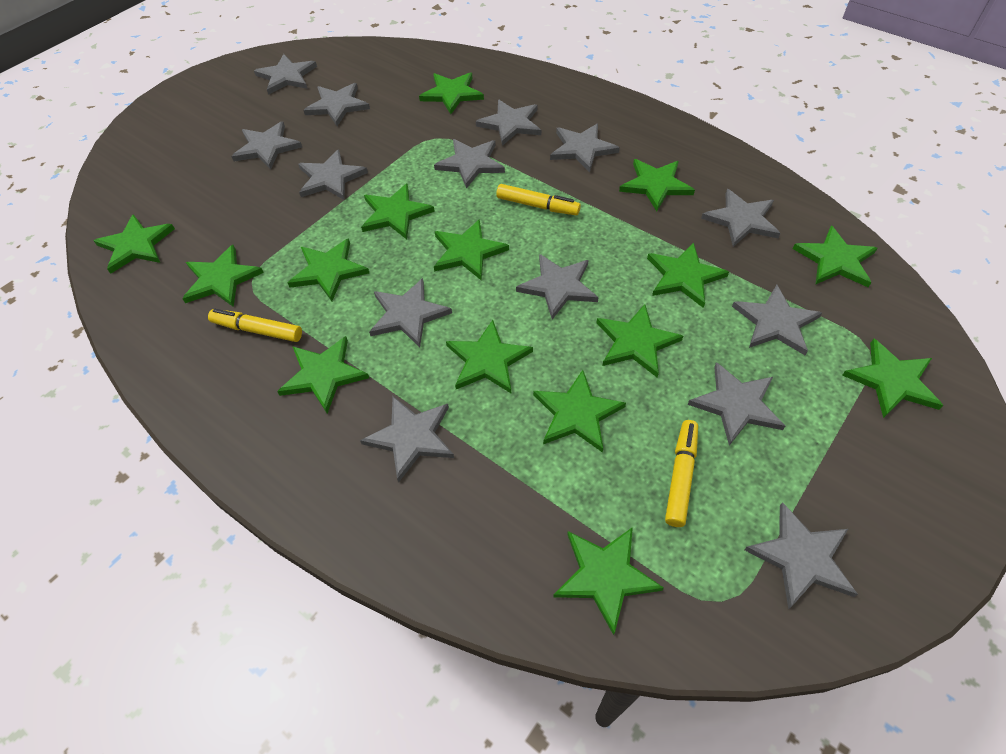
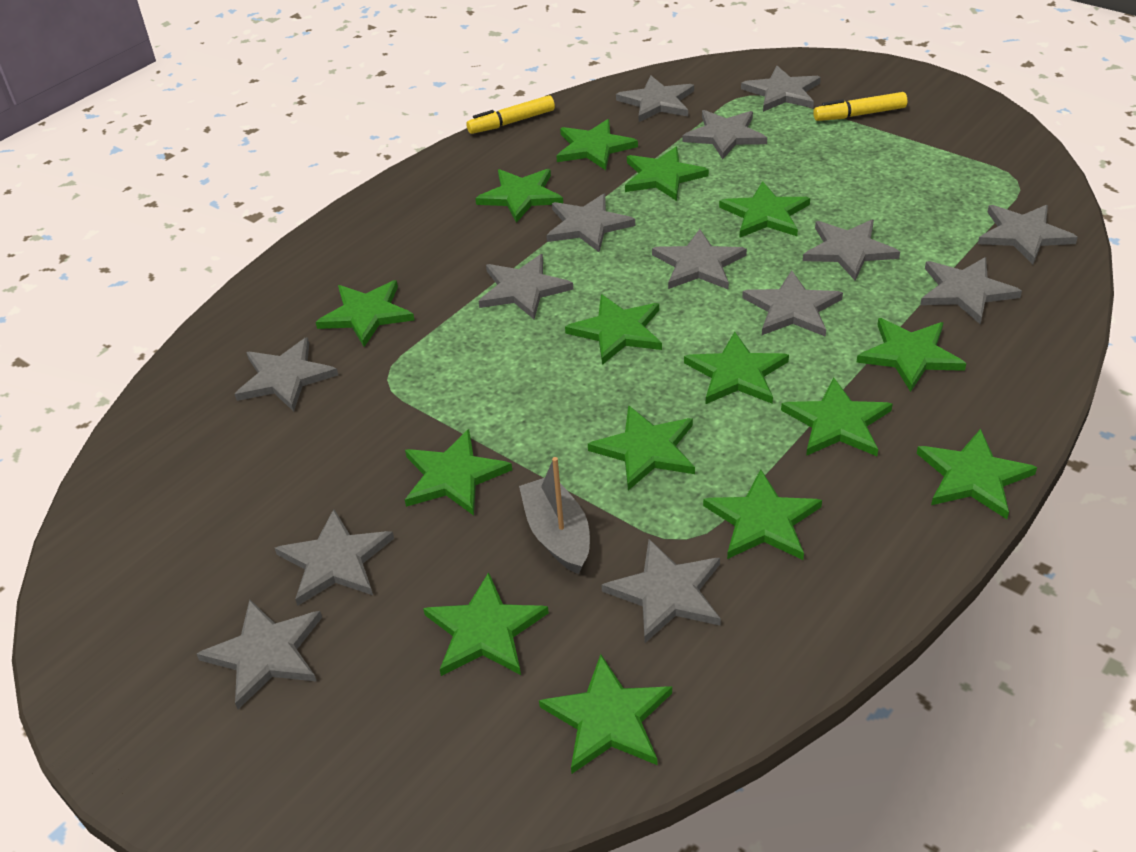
grey boat: 0 -> 1
yellow marker: 3 -> 2

